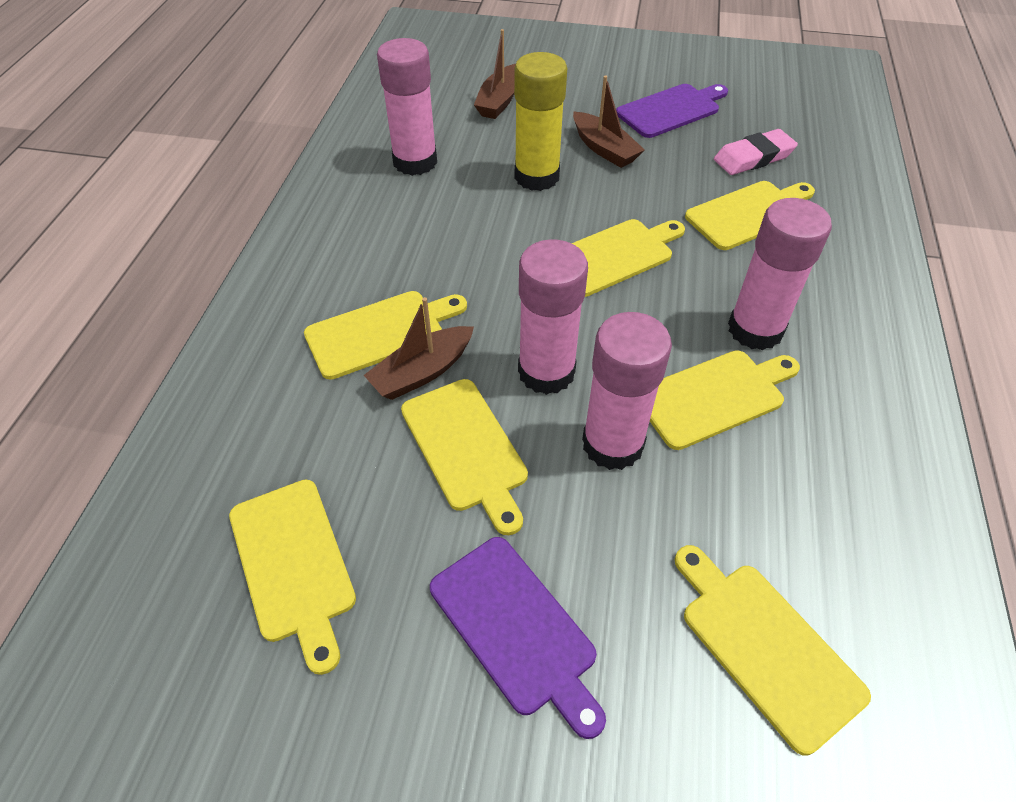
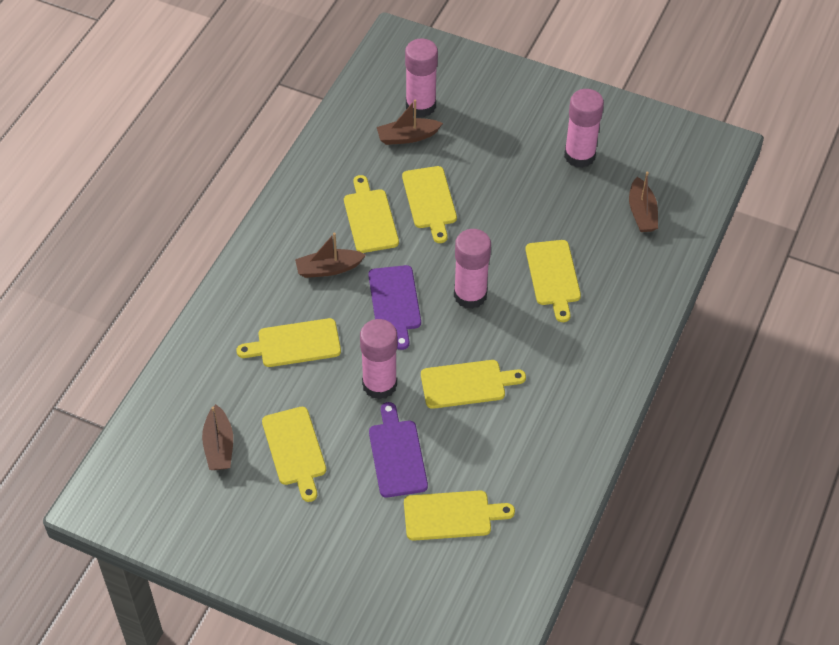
brown boat: 3 -> 4
pink eraser: 1 -> 0
yellow glue stick: 1 -> 0

